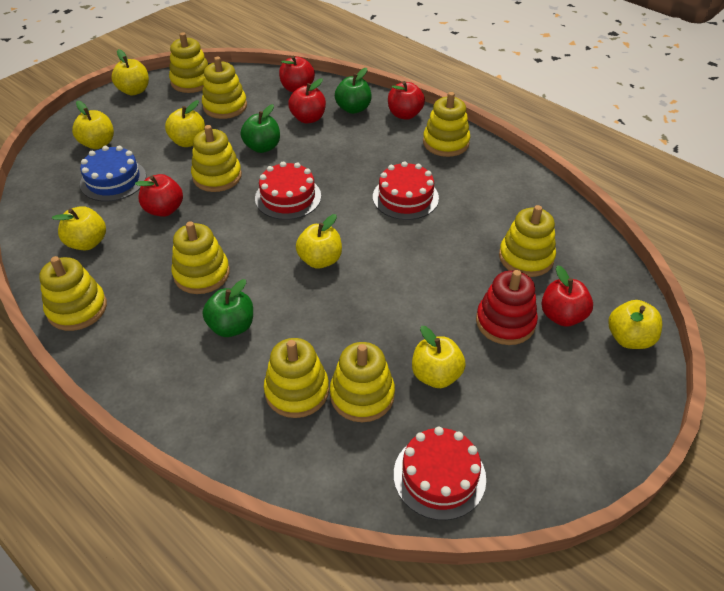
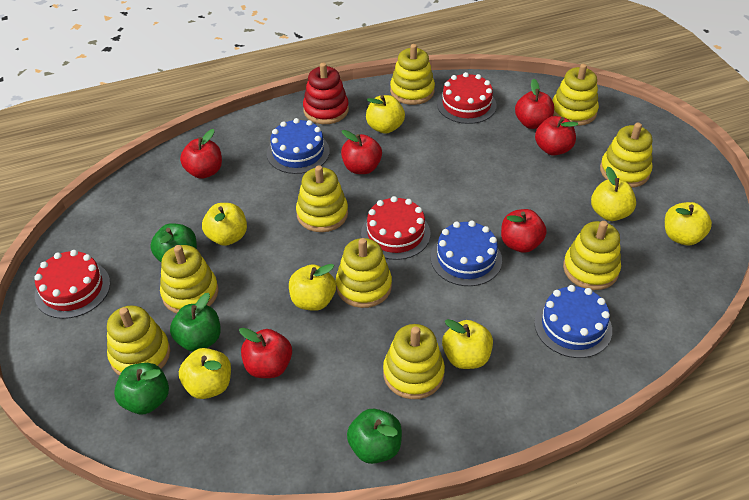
blue cake: 1 -> 3
green apple: 3 -> 4
red apple: 5 -> 6

